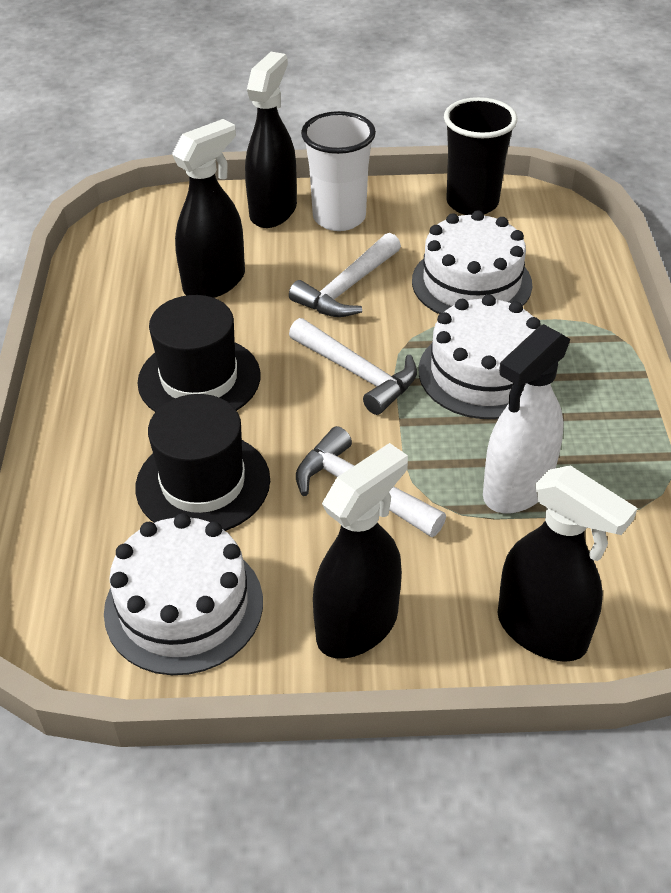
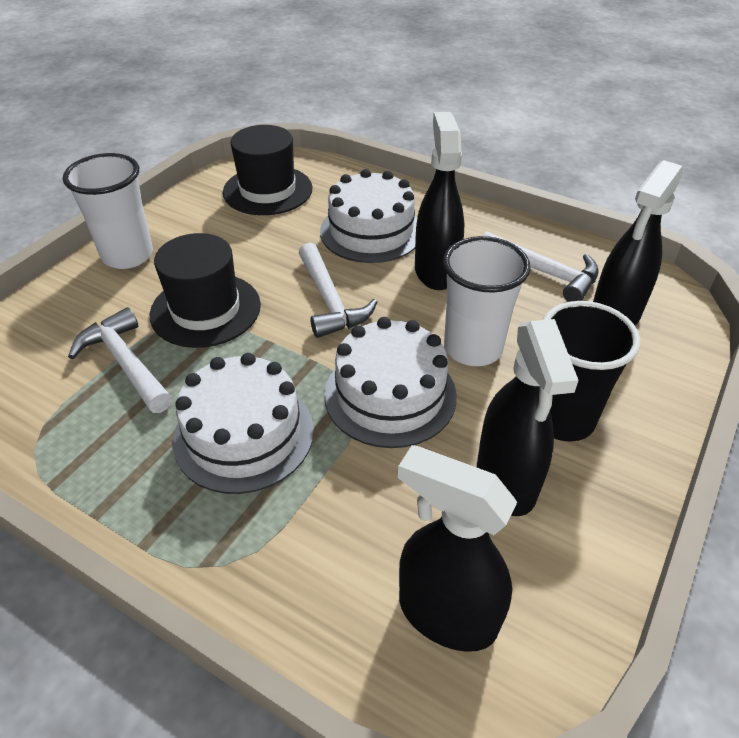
white cup: 1 -> 2
white spray bottle: 1 -> 0

